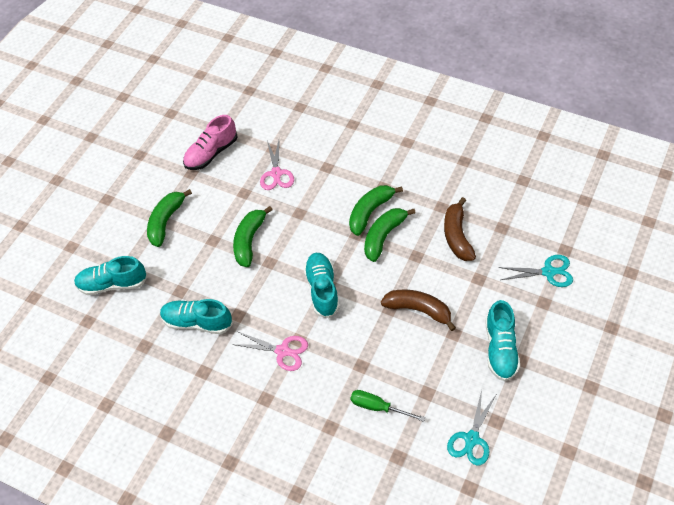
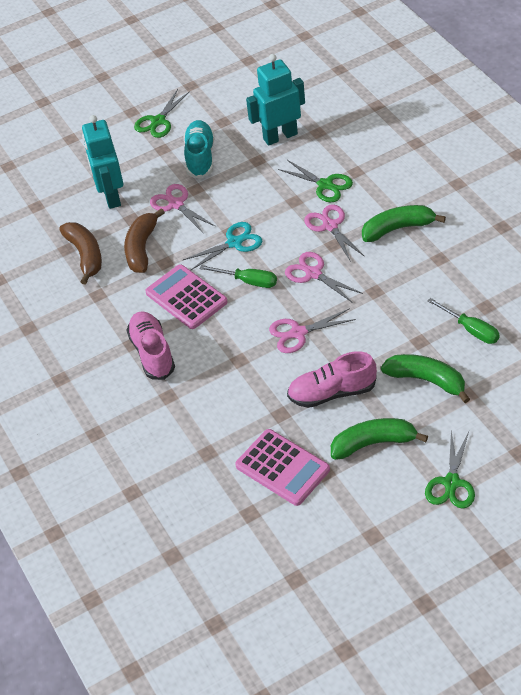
green banana: 4 -> 3
green scissors: 0 -> 3
green screwdriver: 1 -> 2
pink calculator: 0 -> 2
pink scissors: 2 -> 4
pink shoe: 1 -> 2
turquoise robot: 0 -> 2
turquoise scissors: 2 -> 1
turquoise shoe: 4 -> 1

